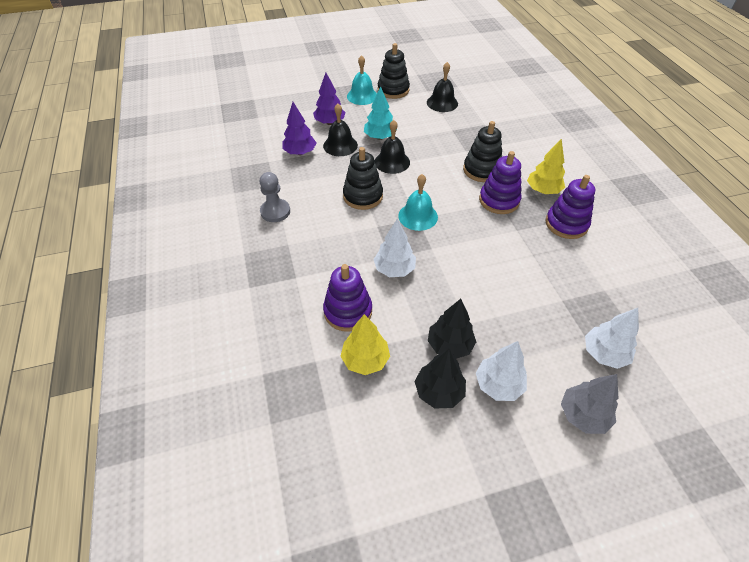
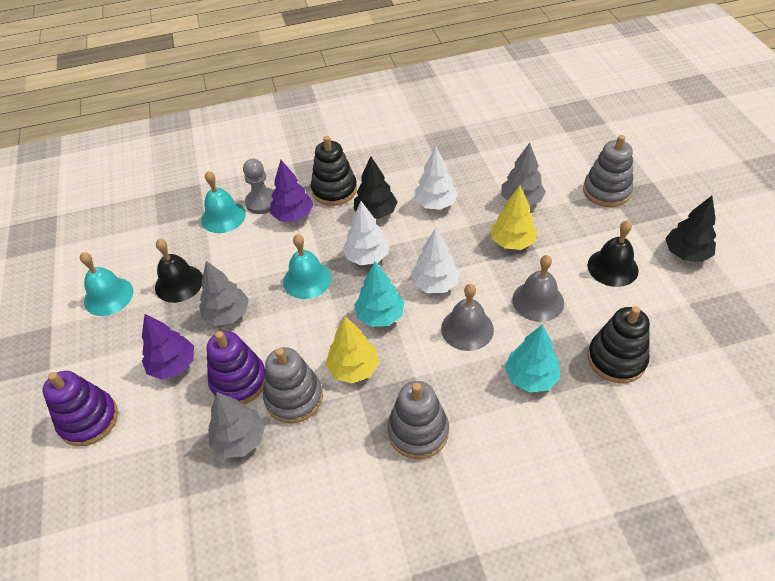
black bell: 3 -> 2
black stacking toy: 3 -> 2
grey bell: 0 -> 2
grey stacking toy: 0 -> 3
grey tree: 1 -> 3
purple stacking toy: 3 -> 2
turquoise bell: 2 -> 3
turquoise tree: 1 -> 2

